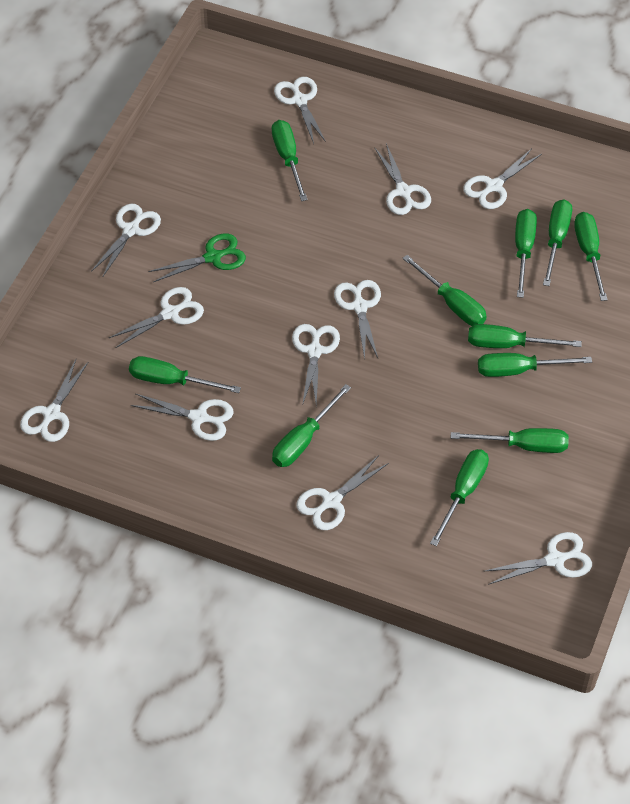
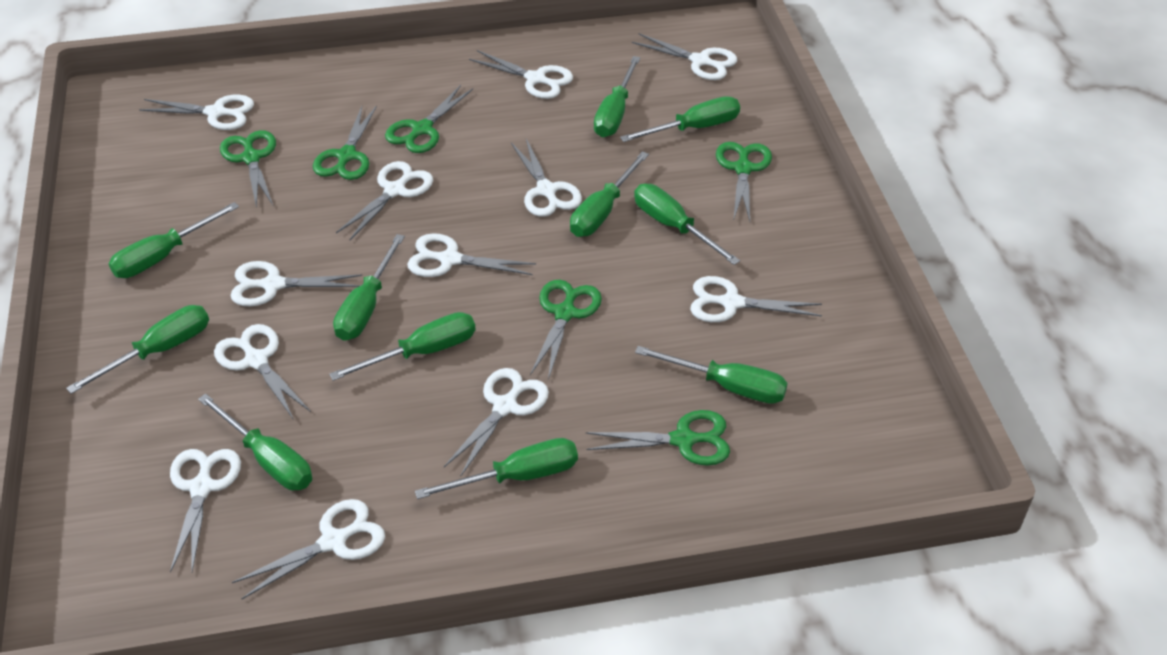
green scissors: 1 -> 6
white scissors: 11 -> 12

